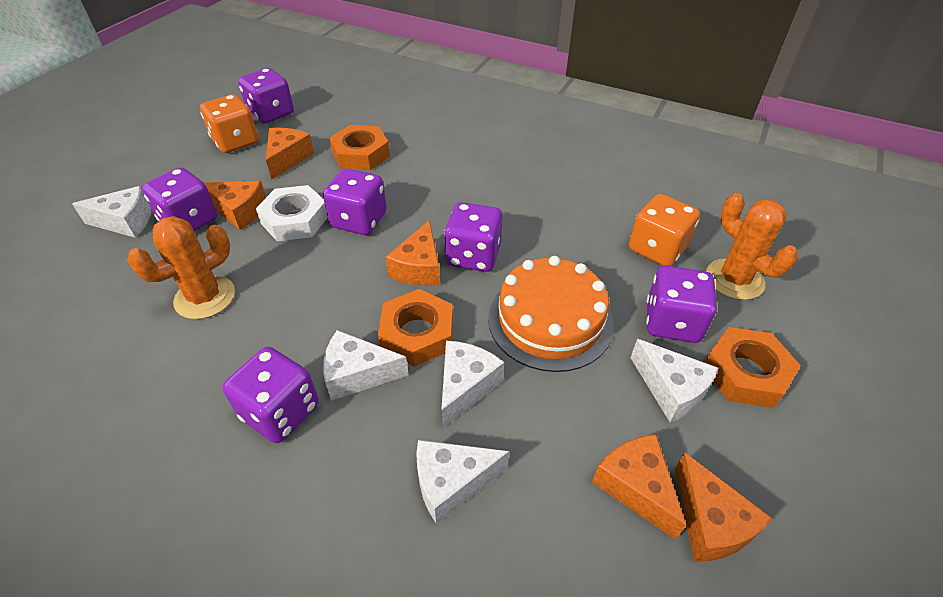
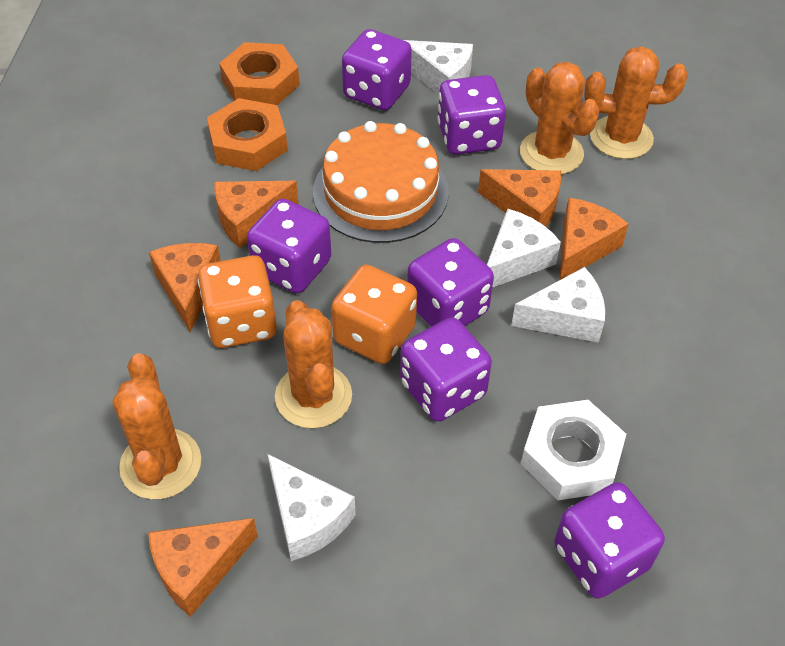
orange cactus: 2 -> 4
orange nut: 3 -> 2
white cheese: 5 -> 4

